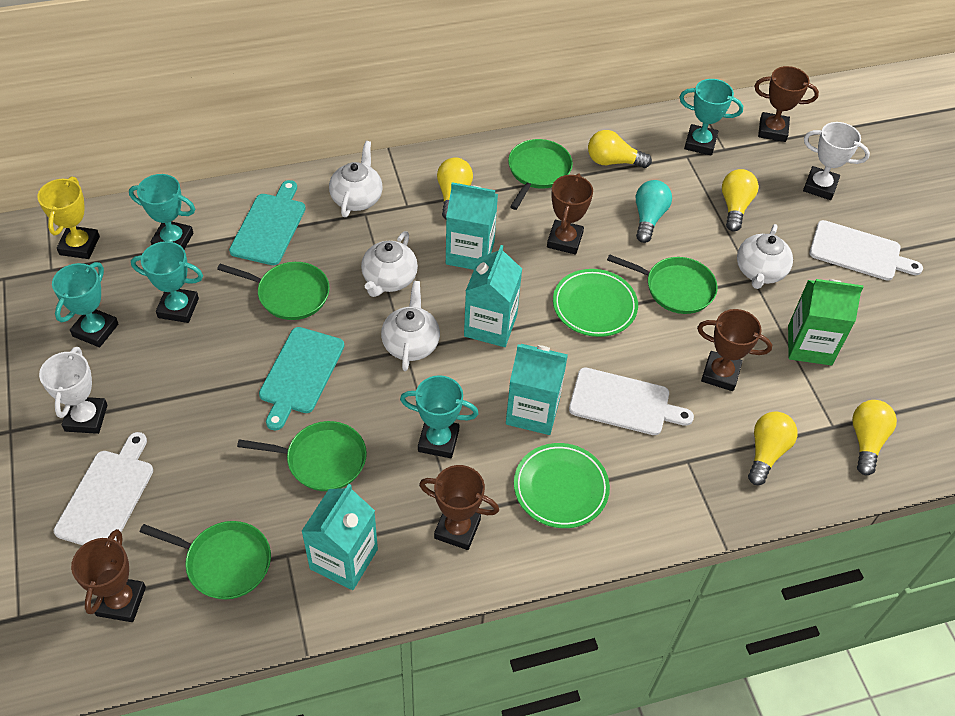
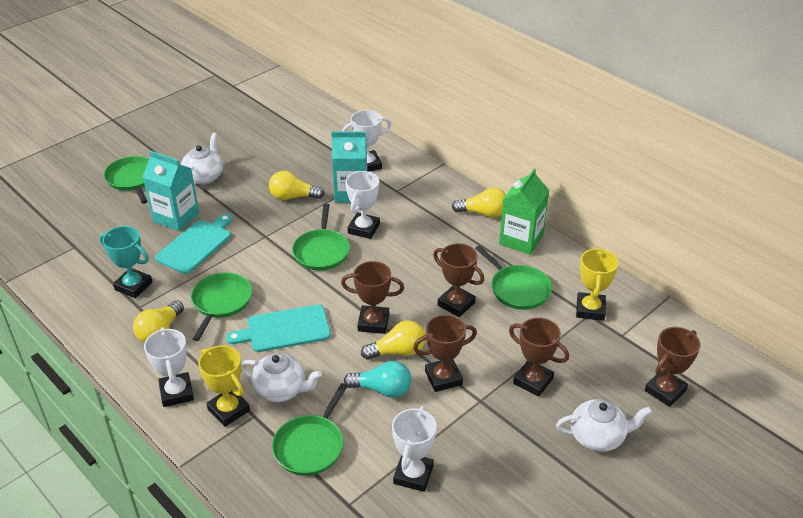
green plate: 2 -> 0
turquoise carton: 4 -> 2
turquoise trophy: 5 -> 1
white cutting board: 3 -> 0
white teapot: 4 -> 3
white trophy: 2 -> 4
yellow light bulb: 5 -> 4
yellow trophy: 1 -> 2

